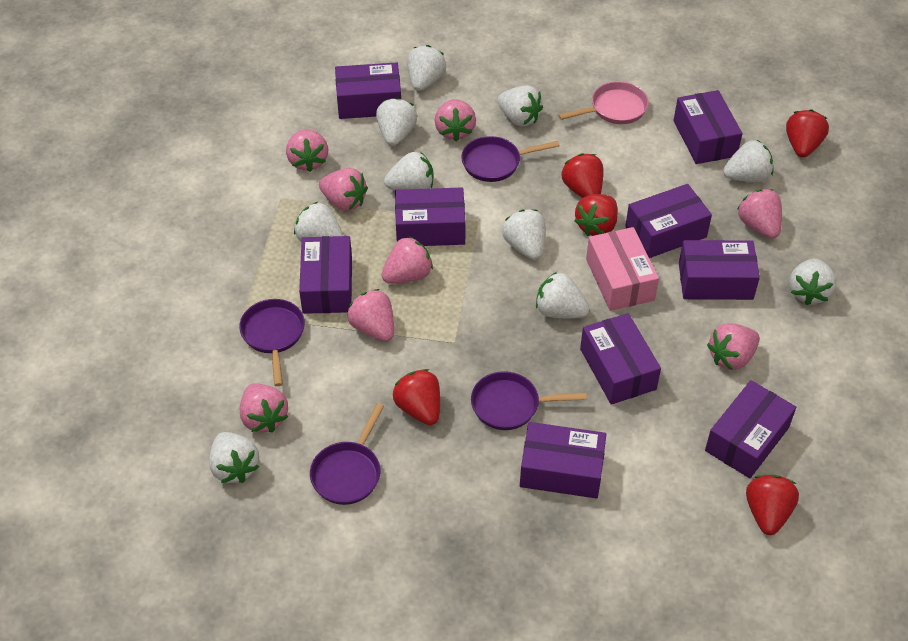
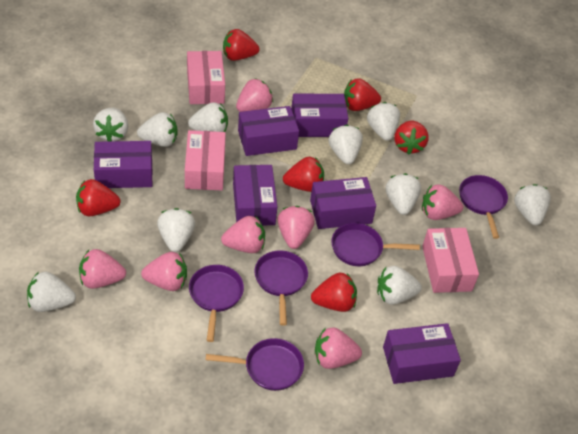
pink box: 1 -> 3
pink pan: 1 -> 0
pink strawberry: 8 -> 7
purple box: 9 -> 6
purple pan: 4 -> 5
red strawberry: 5 -> 6

